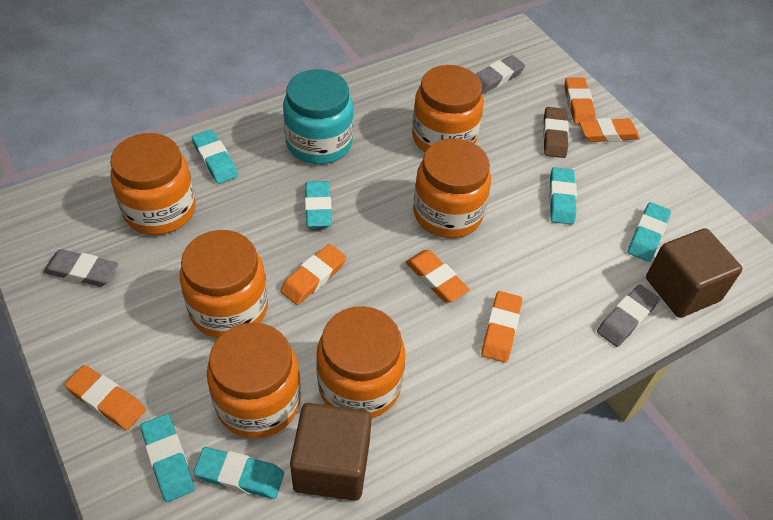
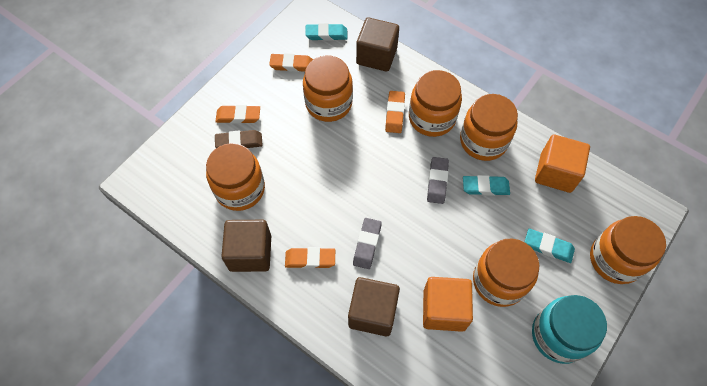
brown cube: 2 -> 3
grey eraser: 3 -> 2
orange cube: 0 -> 2
orange eraser: 6 -> 4
turquoise eraser: 6 -> 3

